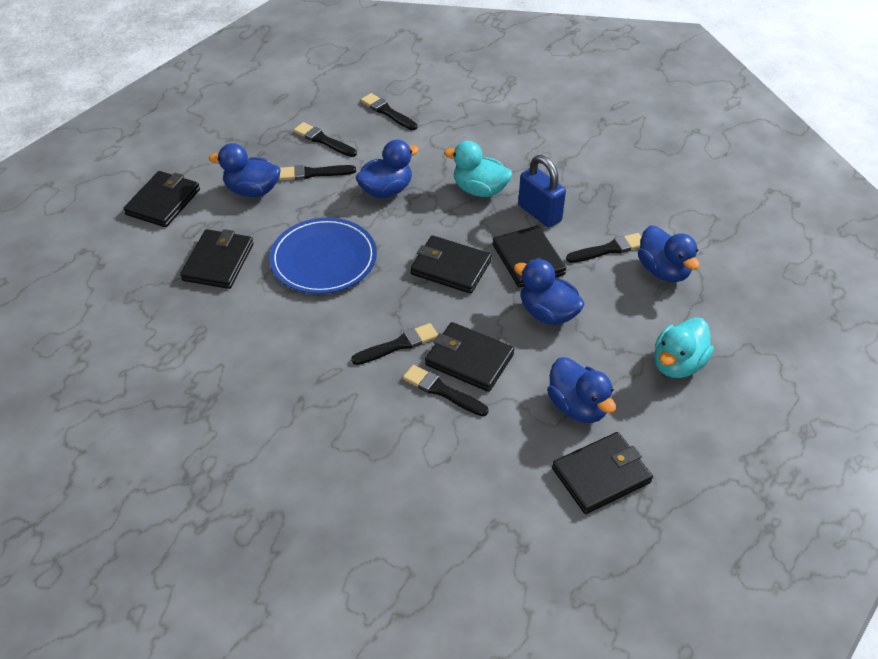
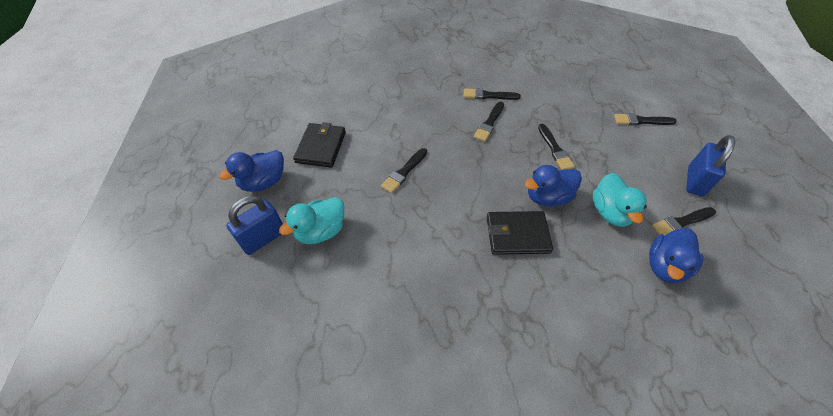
black wallet: 6 -> 2
blue duck: 5 -> 3
blue padlock: 1 -> 2
blue plate: 1 -> 0

